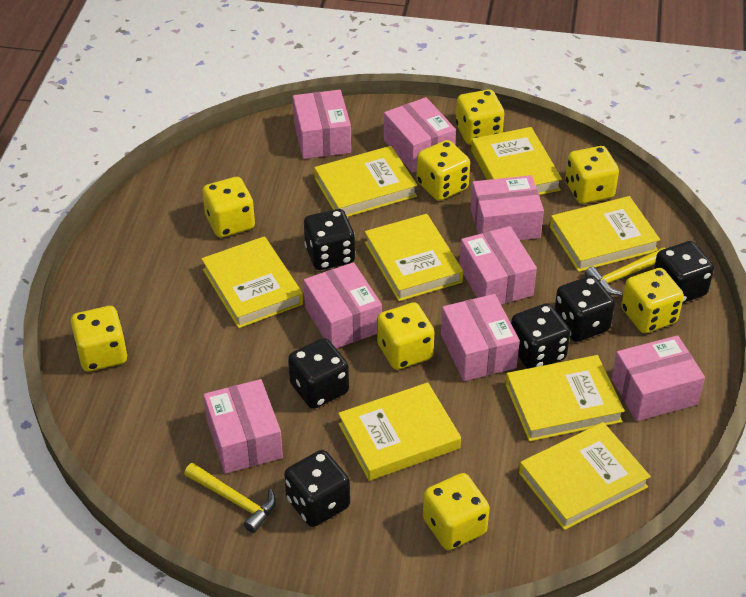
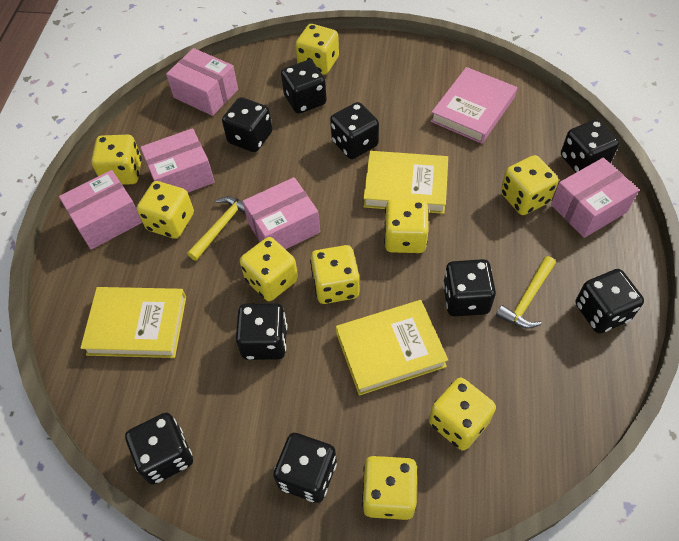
black dice: 6 -> 9
pink book: 0 -> 1
pink box: 8 -> 5
yellow book: 8 -> 3
yellow dice: 8 -> 9

